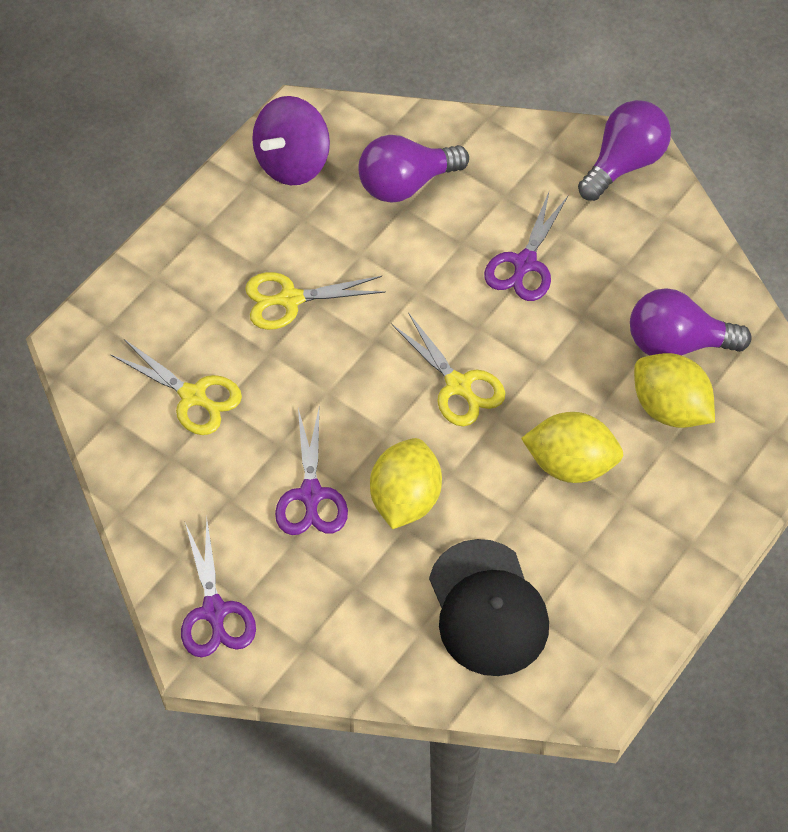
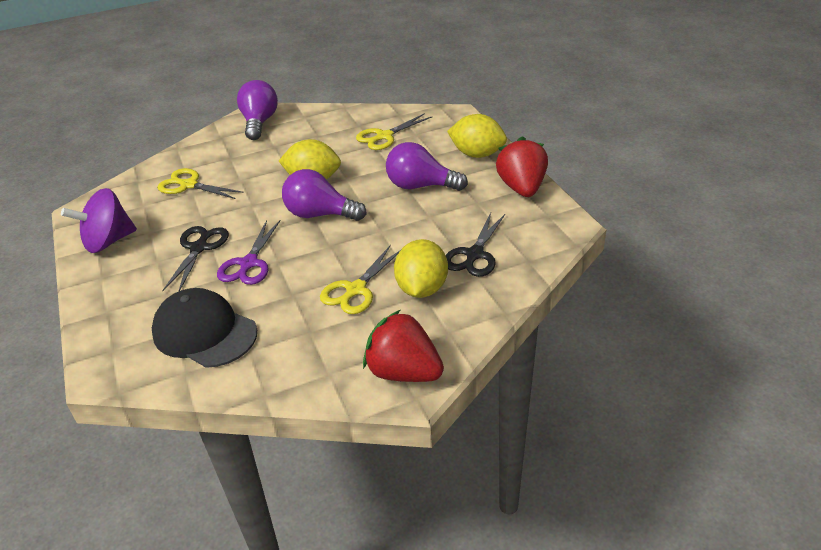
black scissors: 0 -> 2
purple scissors: 3 -> 1
red strawberry: 0 -> 2

